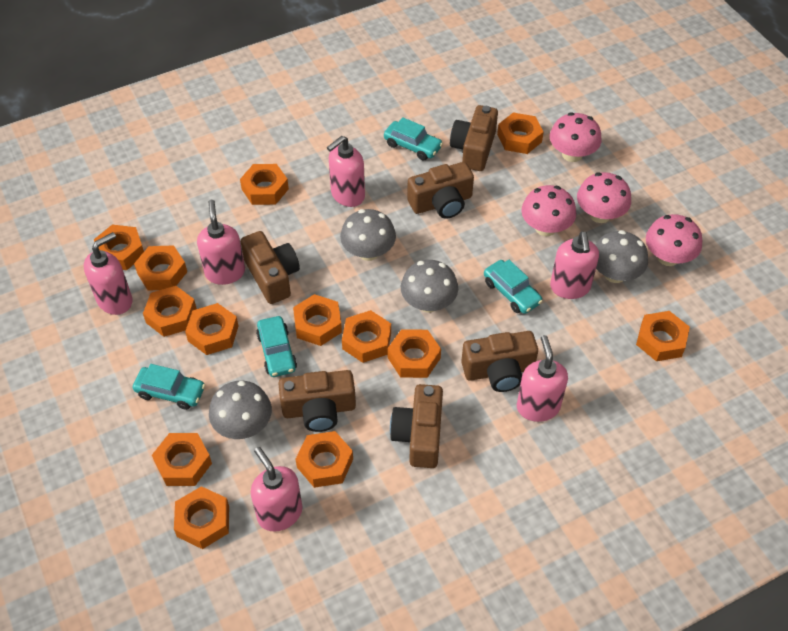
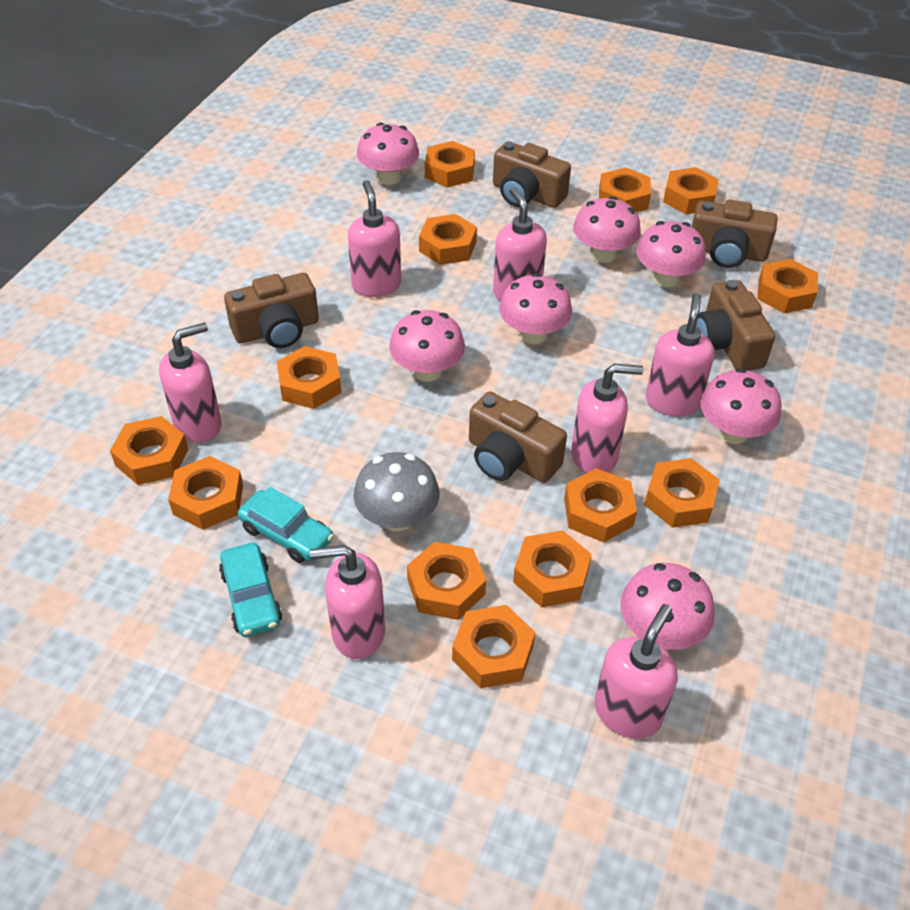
brown camera: 6 -> 5
grey mushroom: 4 -> 1
pink mushroom: 4 -> 7
pink soap dispenser: 6 -> 7
turquoise car: 4 -> 2

